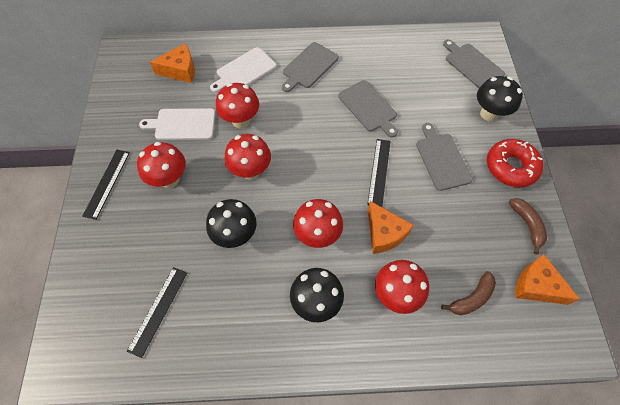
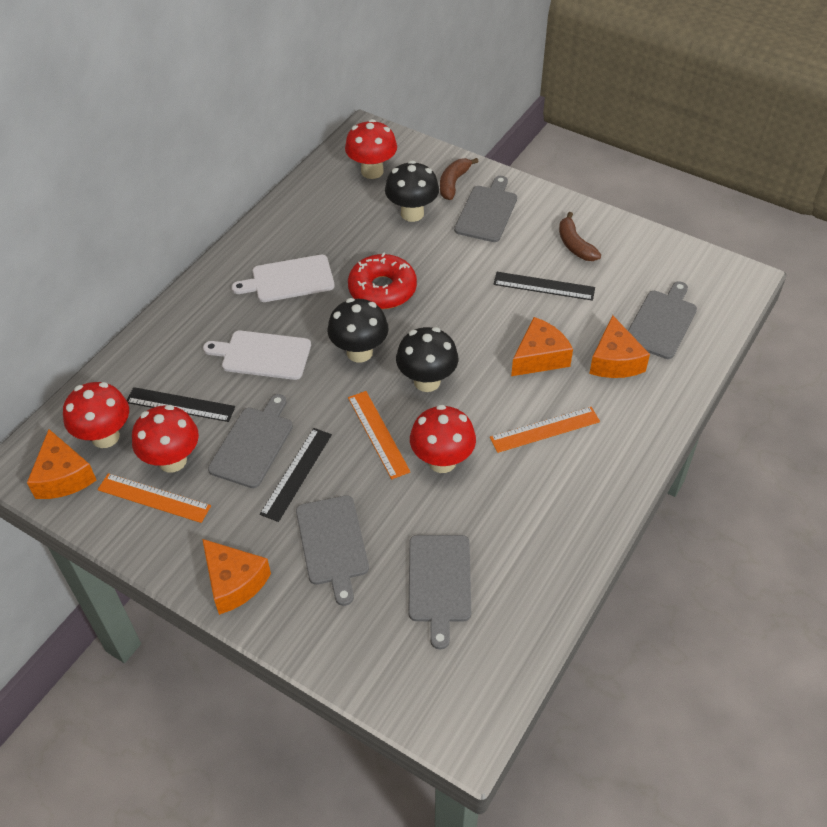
grey cutting board: 4 -> 5
orange cheese: 3 -> 4
orange ruler: 0 -> 3
red mushroom: 5 -> 4

